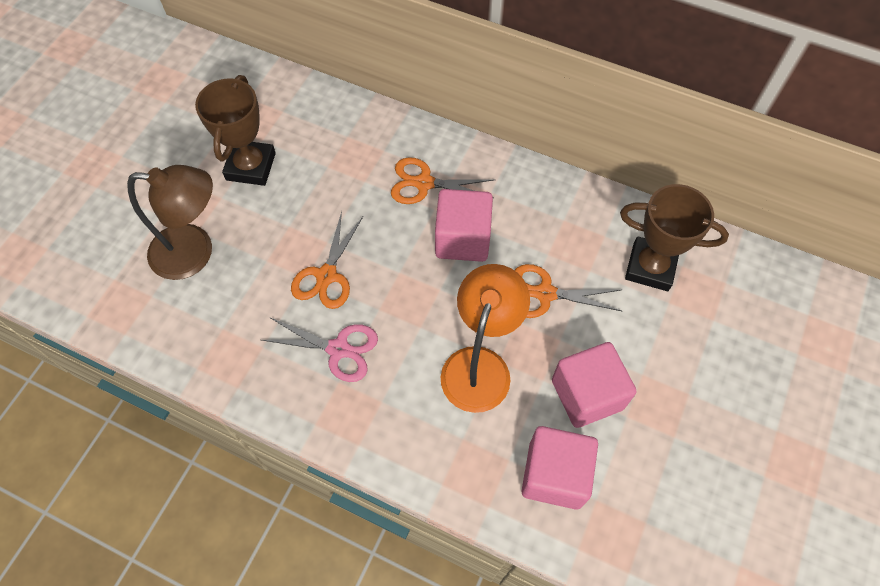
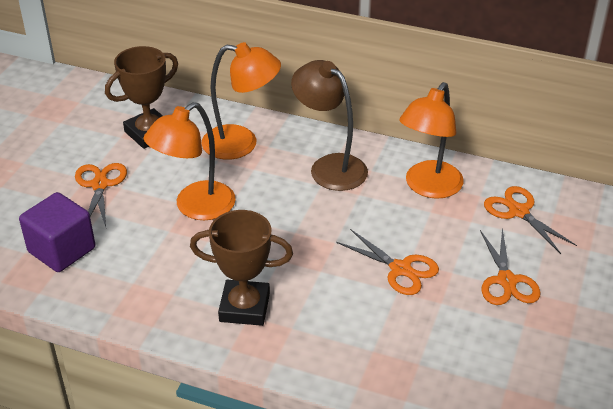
orange lamp: 1 -> 3
orange scissors: 3 -> 4
pink cube: 3 -> 0
pink scissors: 1 -> 0
purple cube: 0 -> 1

